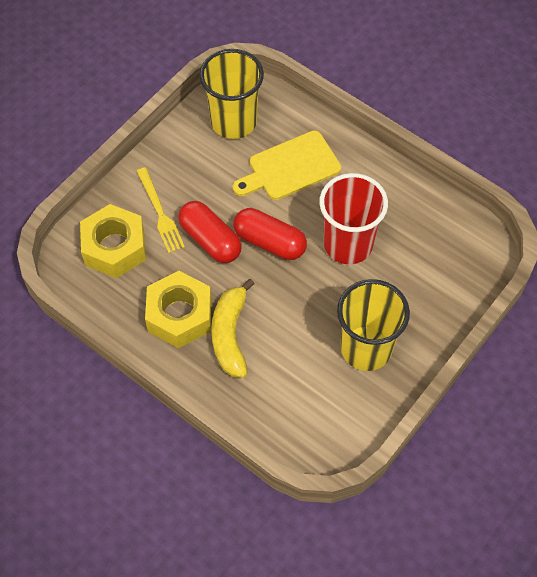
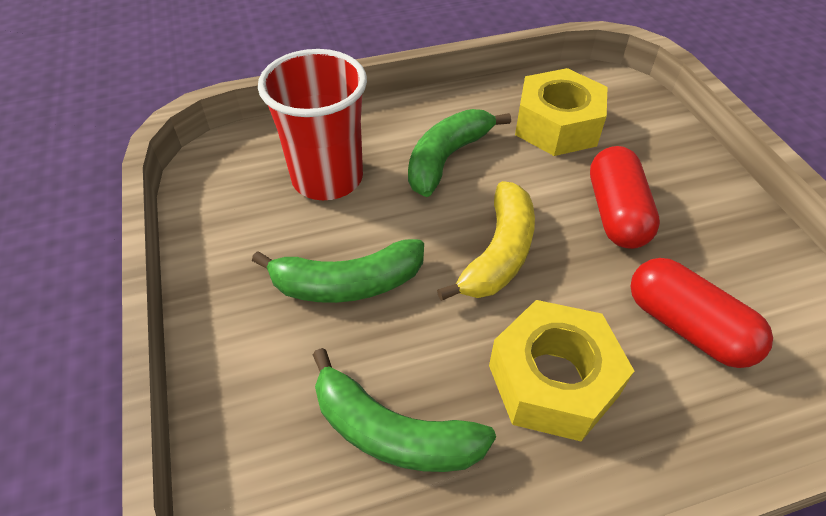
green banana: 0 -> 3
yellow cup: 2 -> 0
yellow cutting board: 1 -> 0
yellow fork: 1 -> 0

